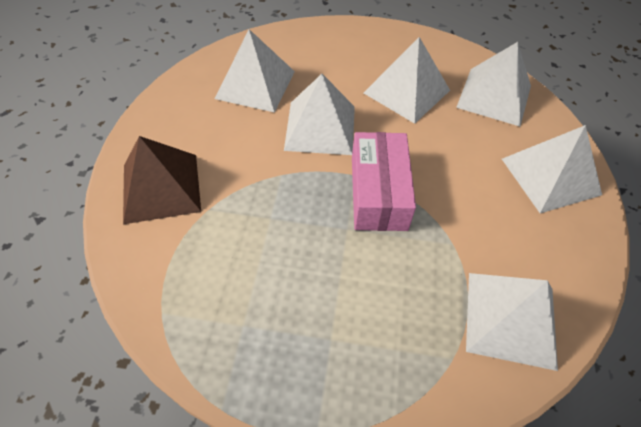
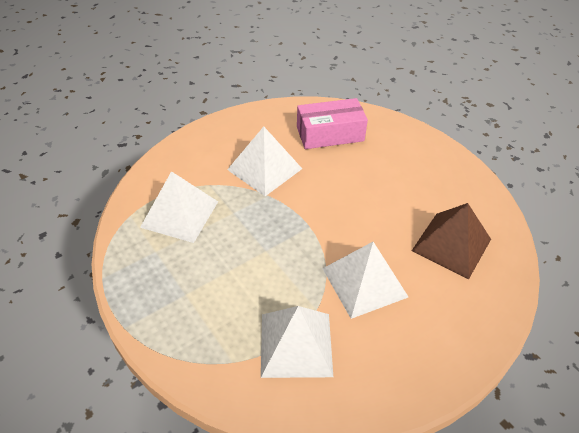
white pyramid: 6 -> 4

